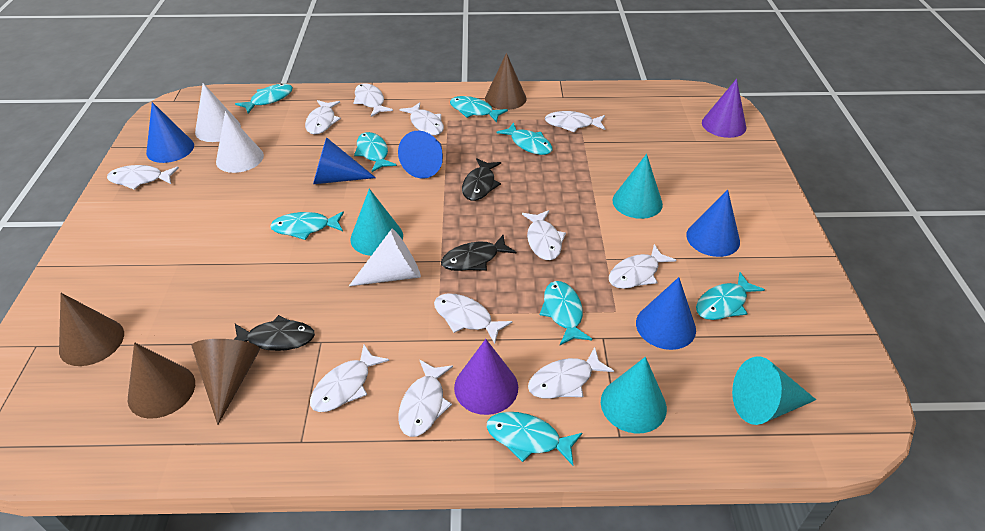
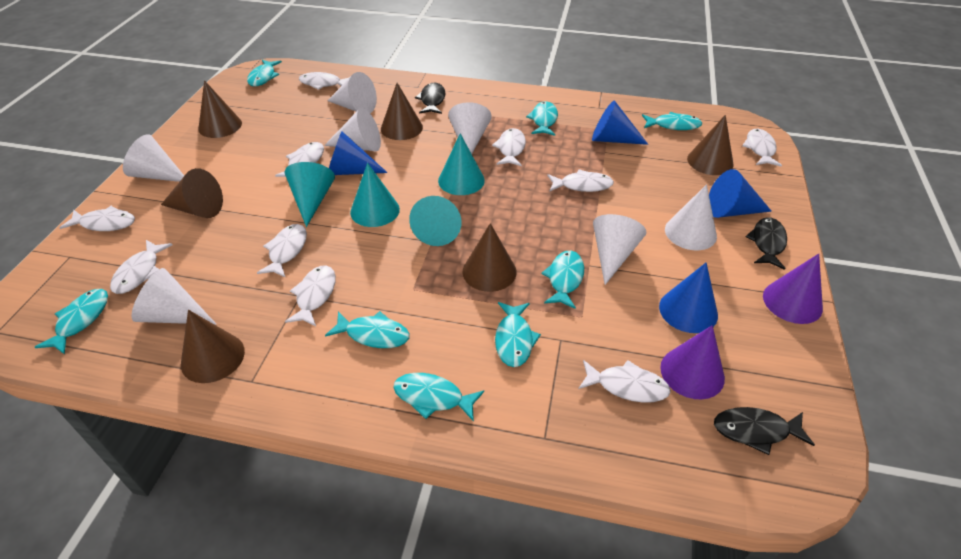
blue cone: 5 -> 4
brown cone: 4 -> 6
white cone: 3 -> 7
white fish: 11 -> 10

